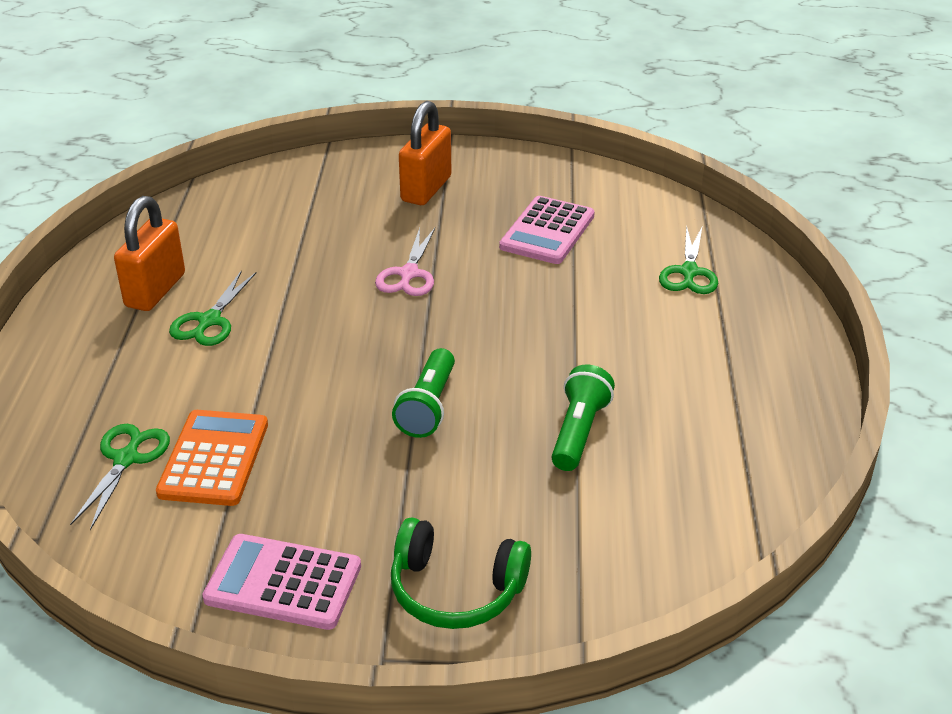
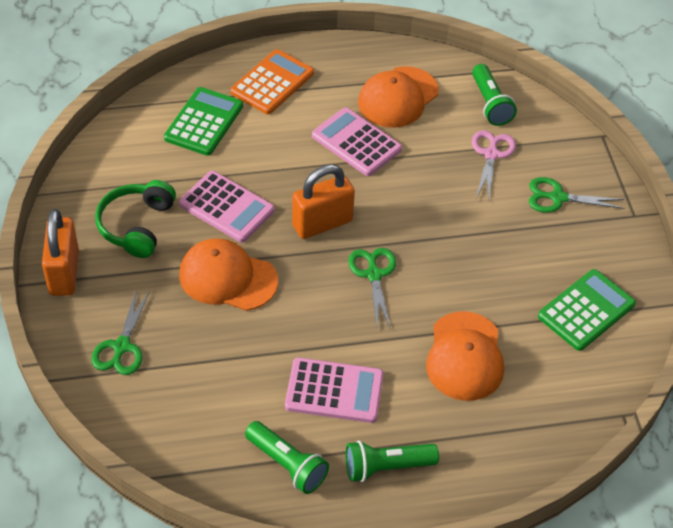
green calculator: 0 -> 2
green flashlight: 2 -> 3
orange cap: 0 -> 3
pink calculator: 2 -> 3

